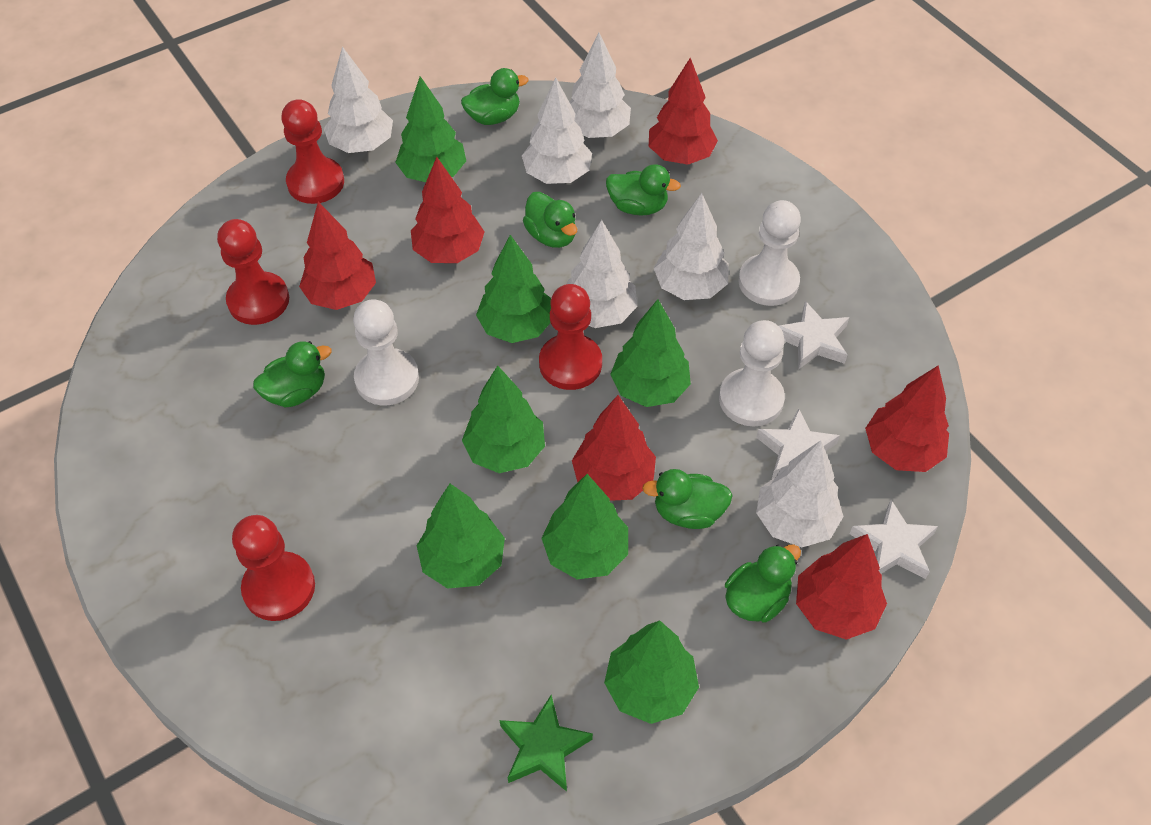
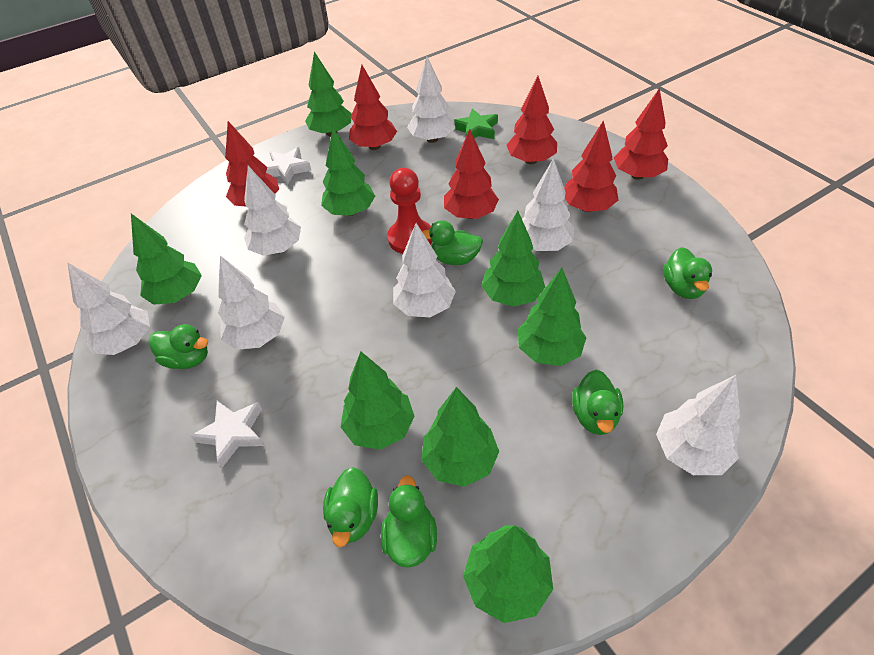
green tree: 7 -> 8
red pawn: 4 -> 1
white pawn: 3 -> 0
white star: 3 -> 2
white tree: 6 -> 7

